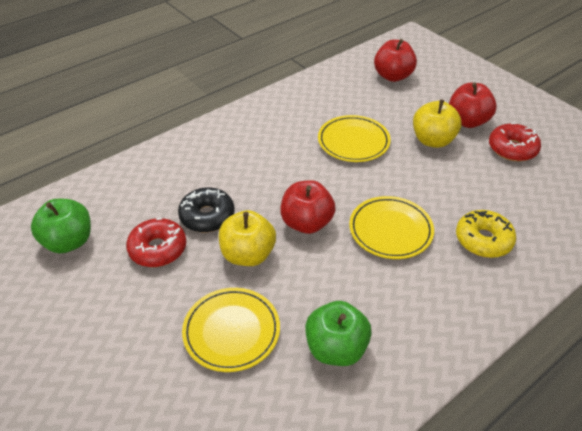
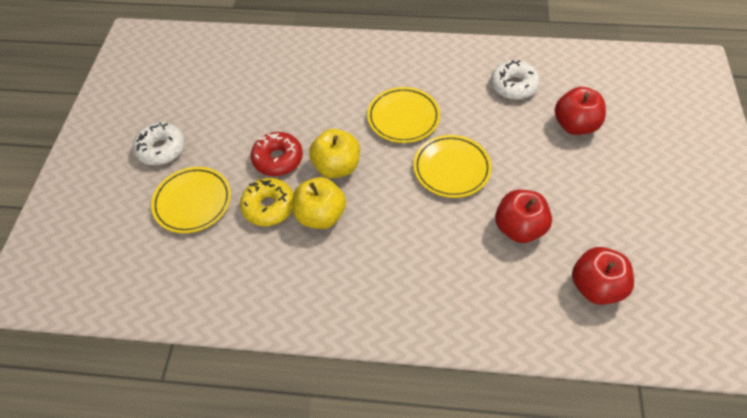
black donut: 1 -> 0
green apple: 2 -> 0
red donut: 2 -> 1
white donut: 0 -> 2

